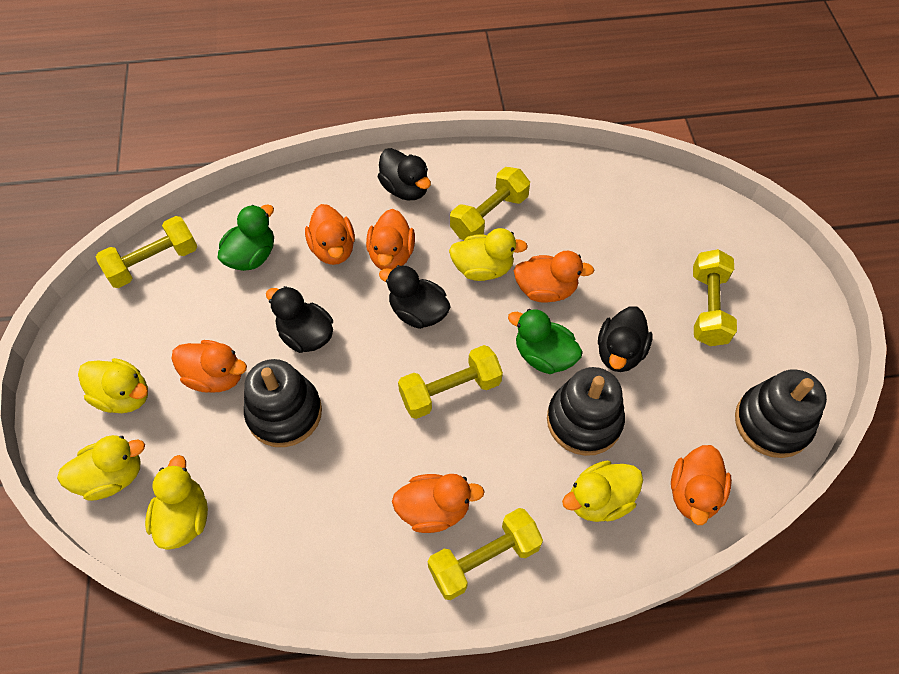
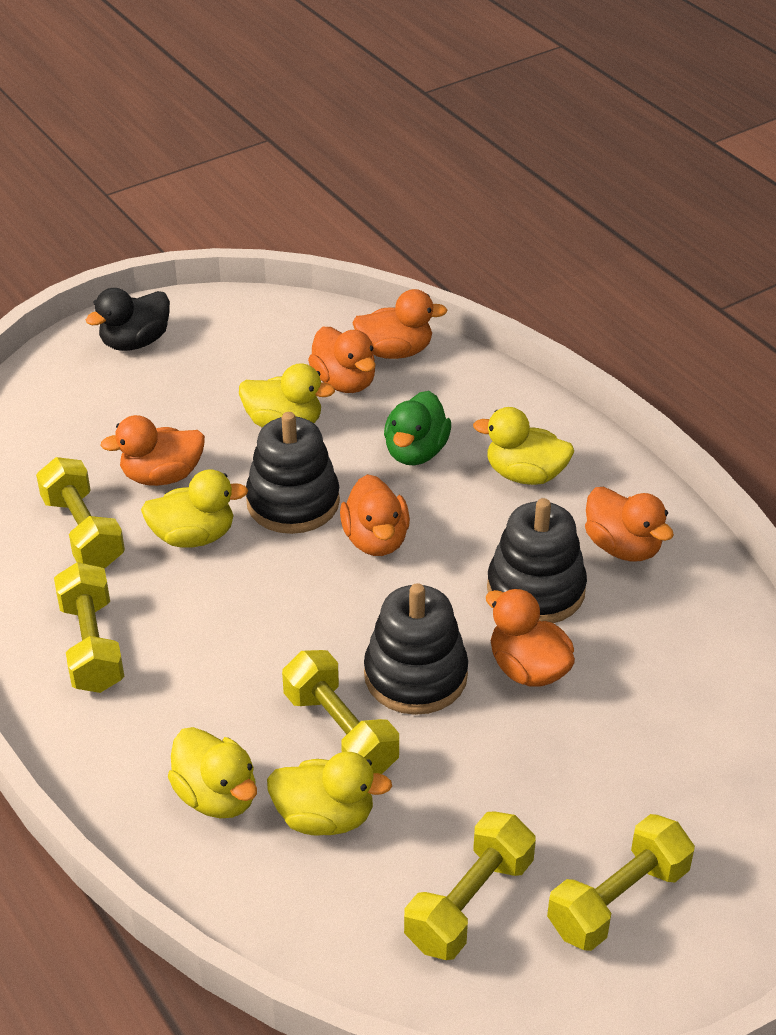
black duck: 4 -> 1
green duck: 2 -> 1

